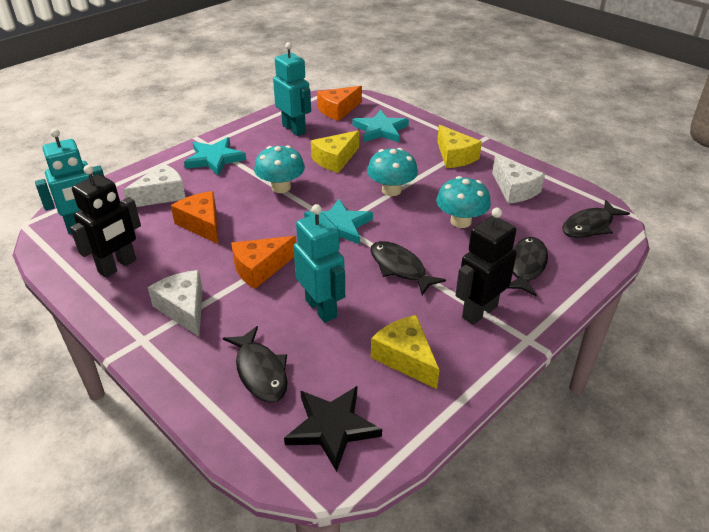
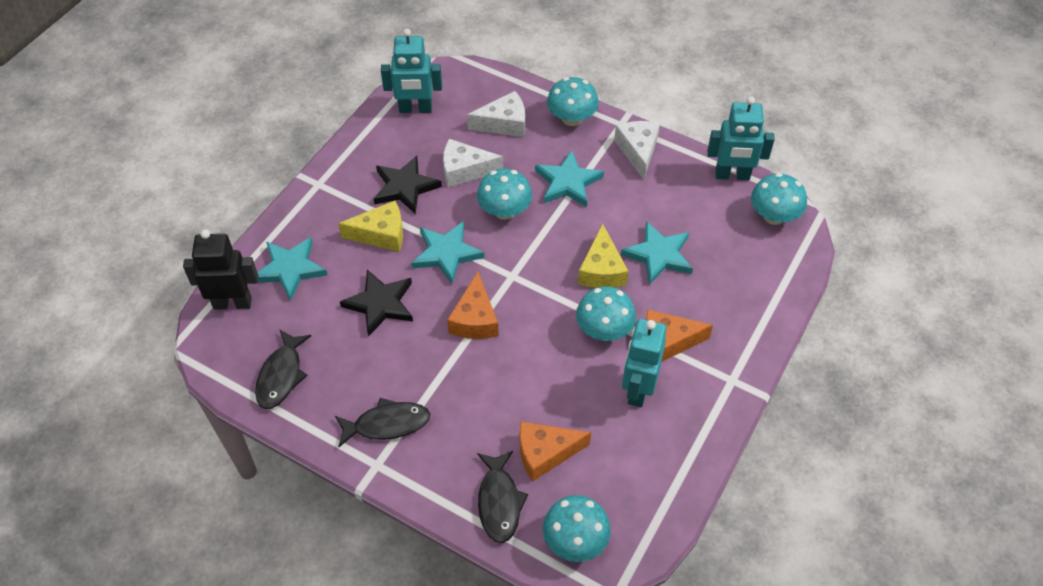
black fish: 4 -> 3
black robot: 2 -> 1
black star: 1 -> 2
turquoise mushroom: 3 -> 5
turquoise star: 3 -> 4
yellow cheese: 3 -> 2

